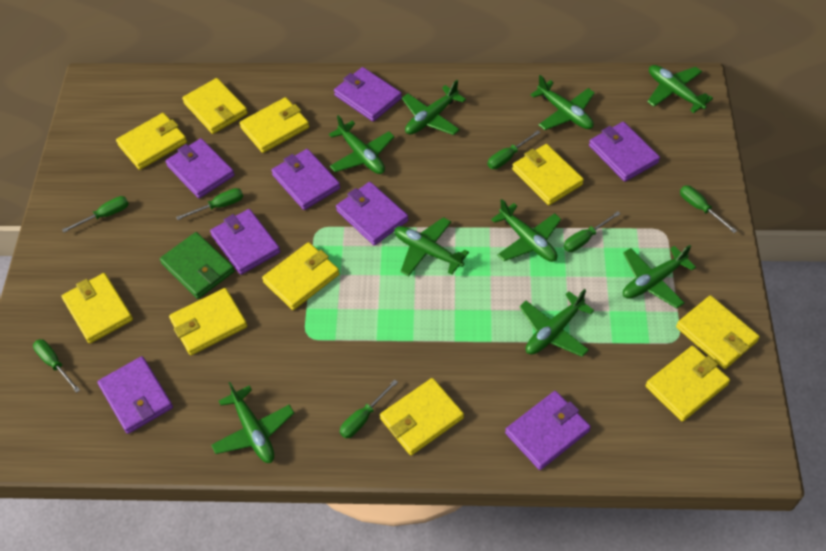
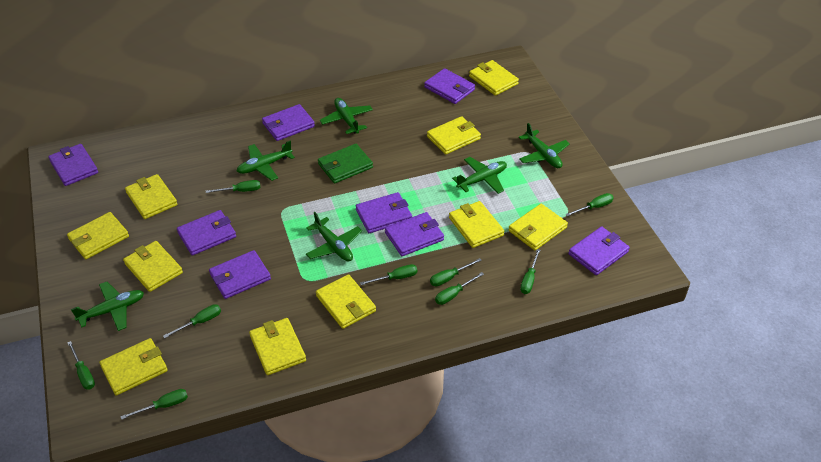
green plane: 9 -> 6
green screwdriver: 7 -> 9

